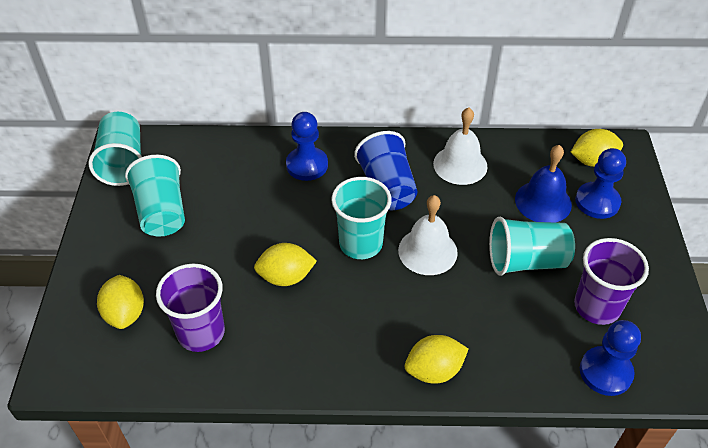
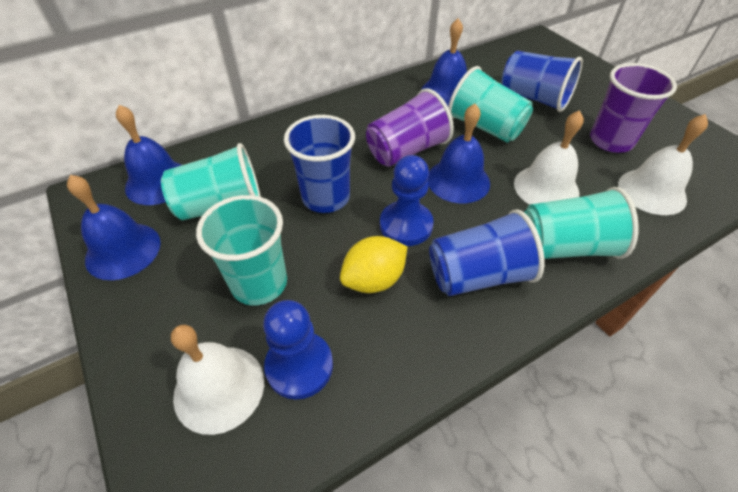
blue bell: 1 -> 4
blue cup: 1 -> 3
blue pawn: 3 -> 2
white bell: 2 -> 3
yellow lemon: 4 -> 1

